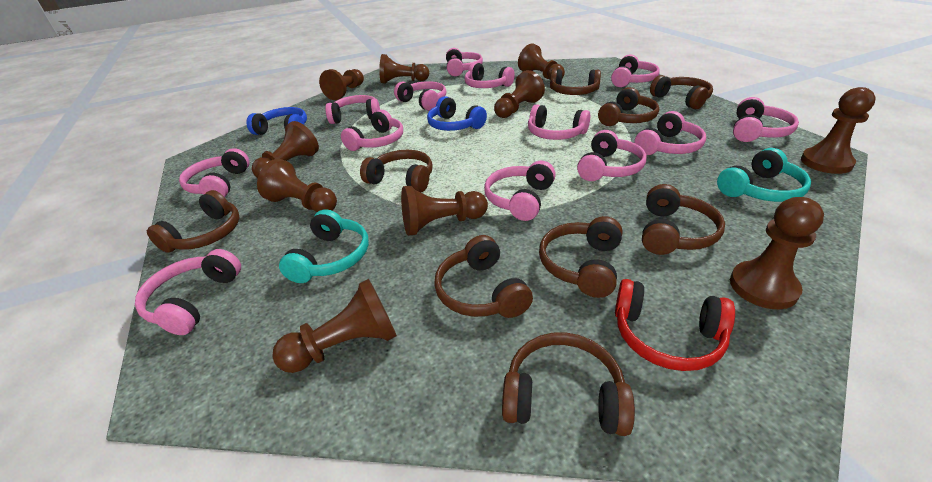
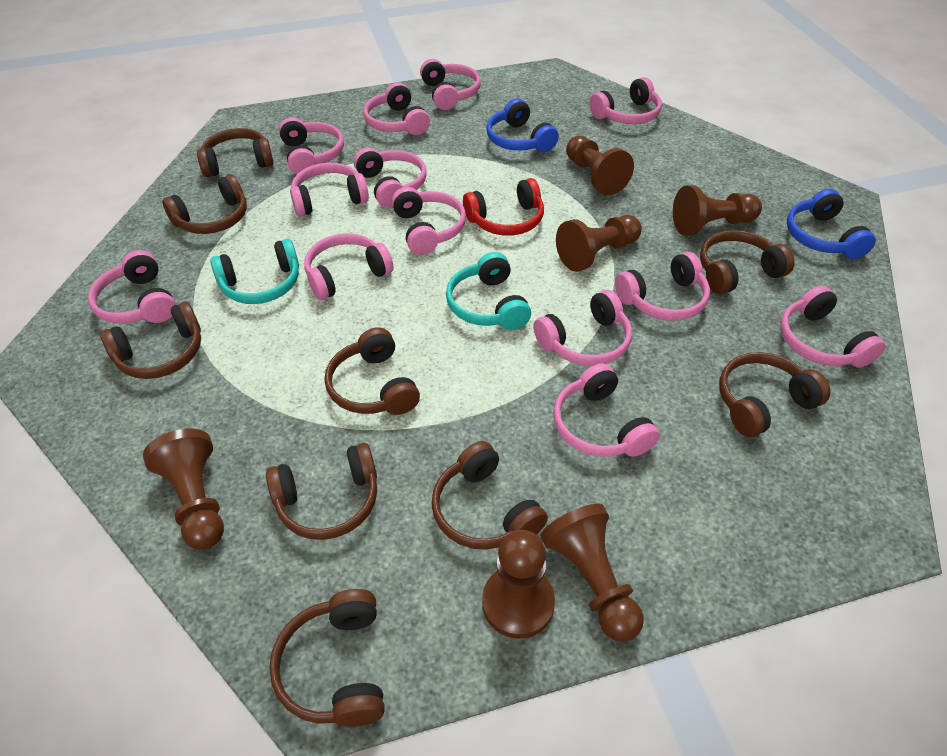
brown pawn: 10 -> 6

